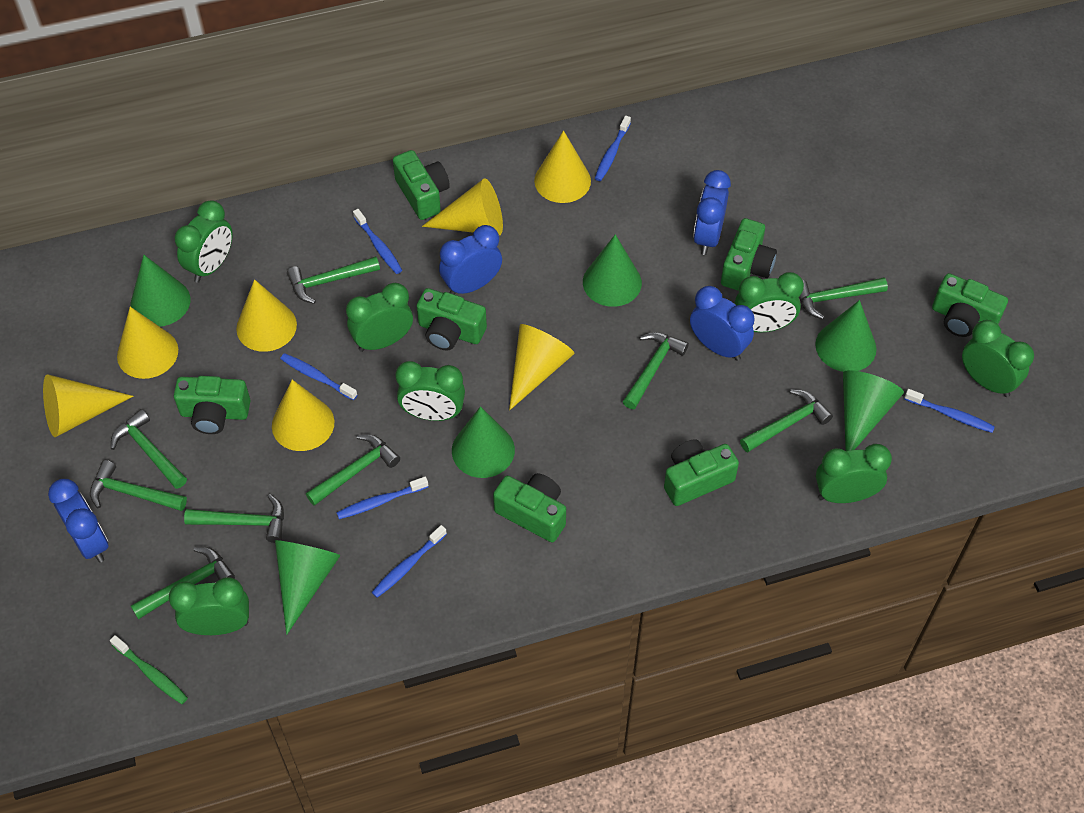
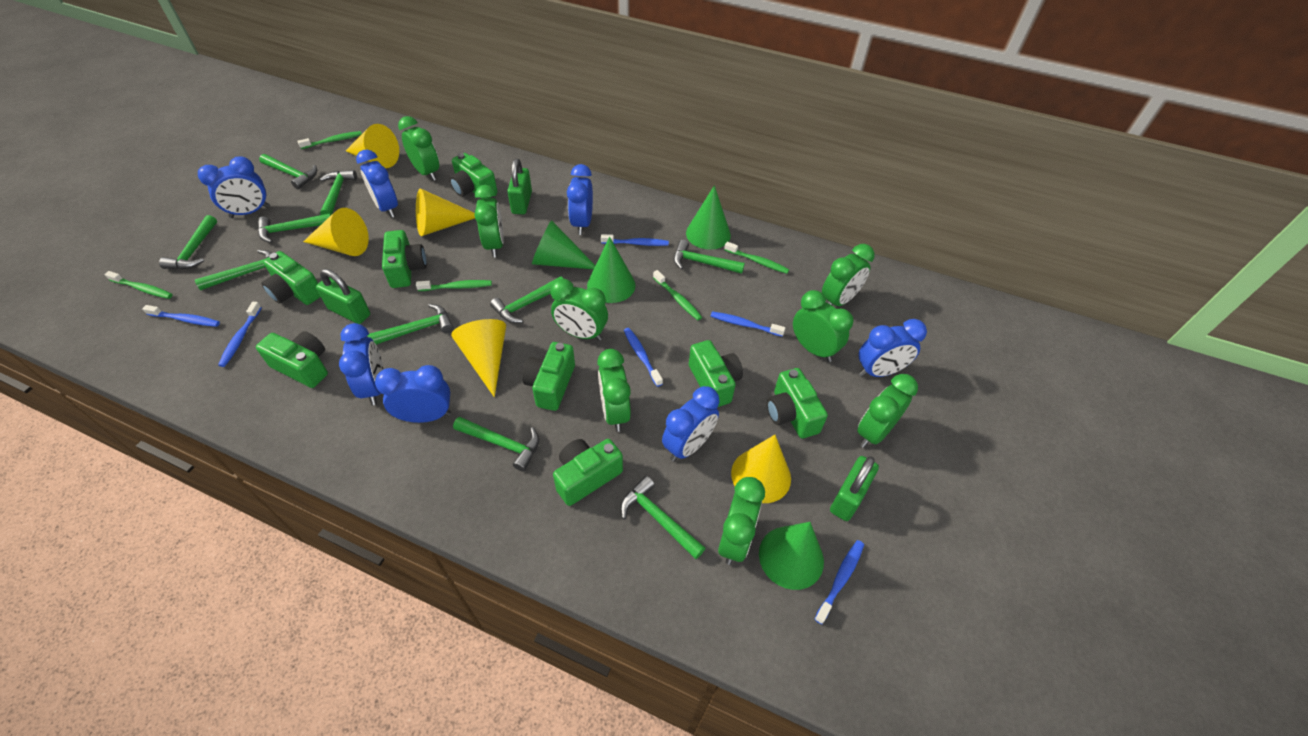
blue clock: 4 -> 7
green camera: 7 -> 8
green clock: 7 -> 8
green cone: 6 -> 4
green hammer: 9 -> 10
green padlock: 0 -> 3
green toothbrush: 1 -> 5
yellow cone: 7 -> 5

